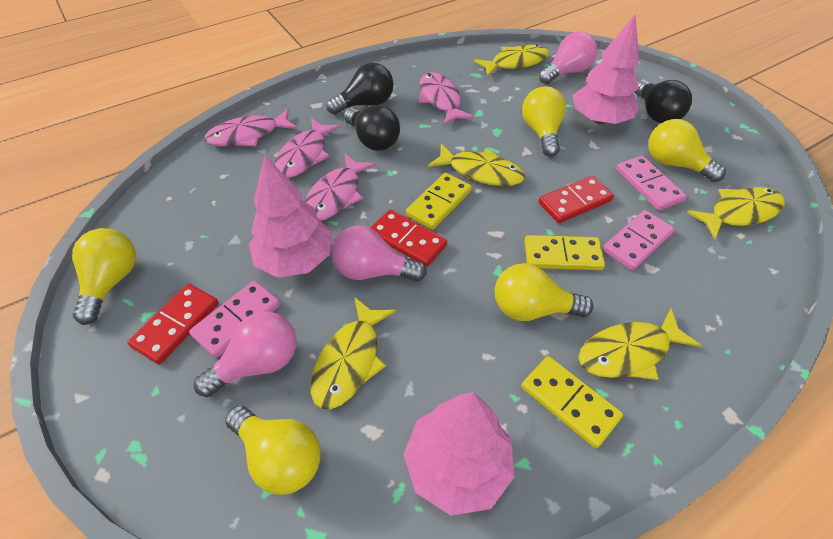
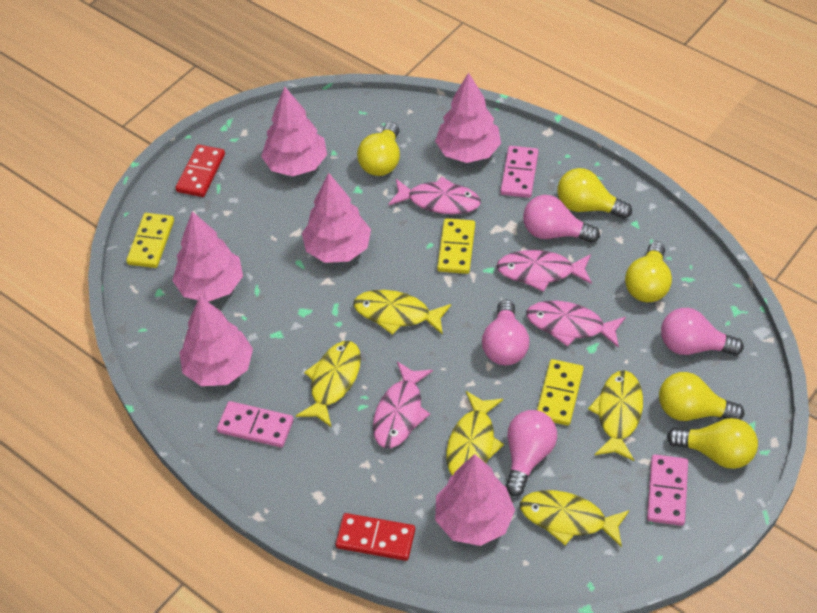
black light bulb: 3 -> 0
pink light bulb: 3 -> 4
pink tree: 3 -> 6
red domino: 3 -> 2

